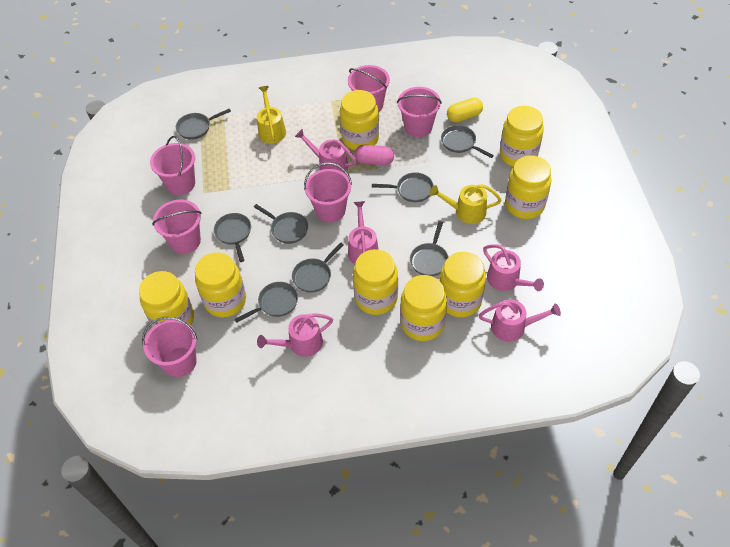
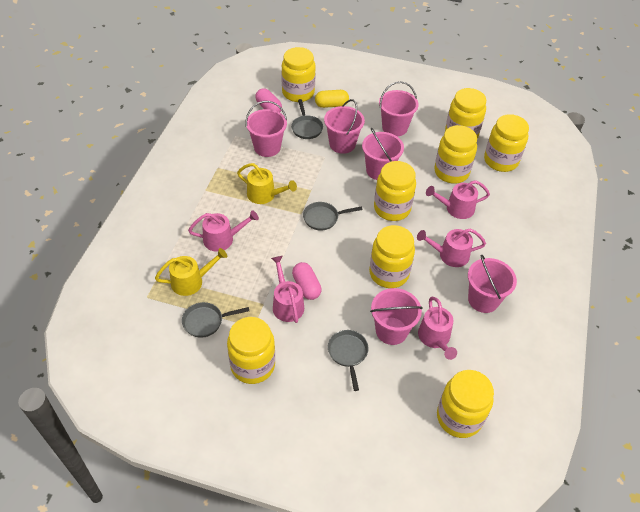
grey pan: 8 -> 4
pink capsule: 1 -> 2

